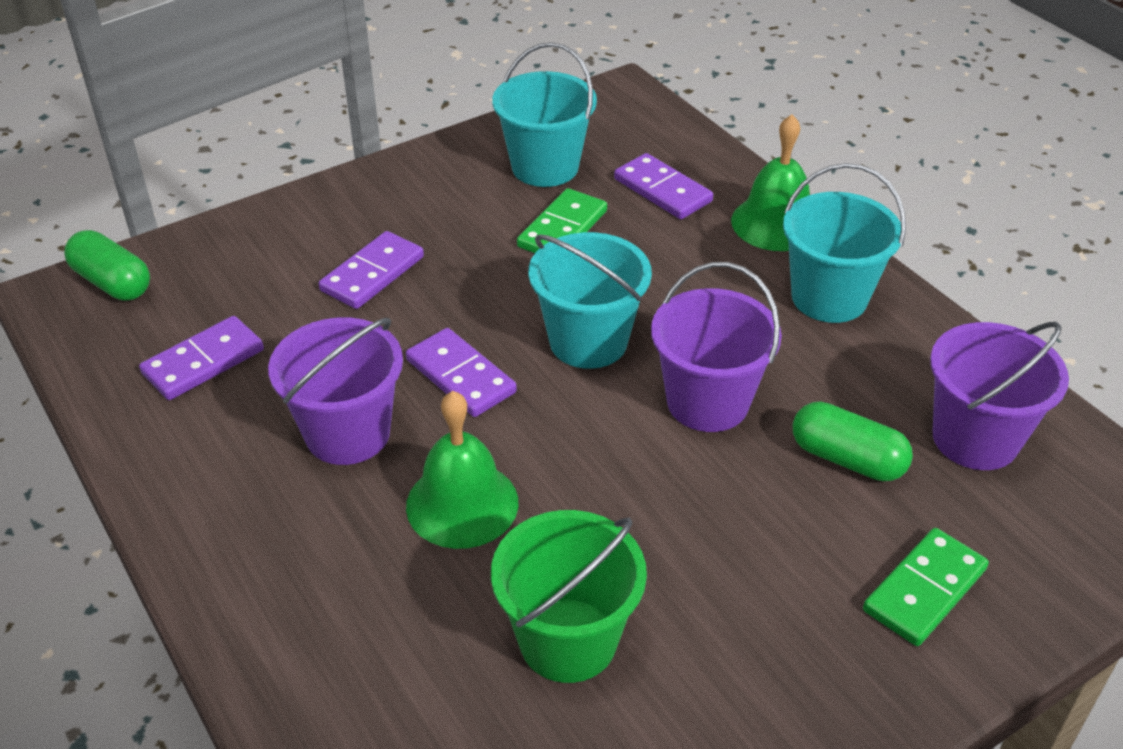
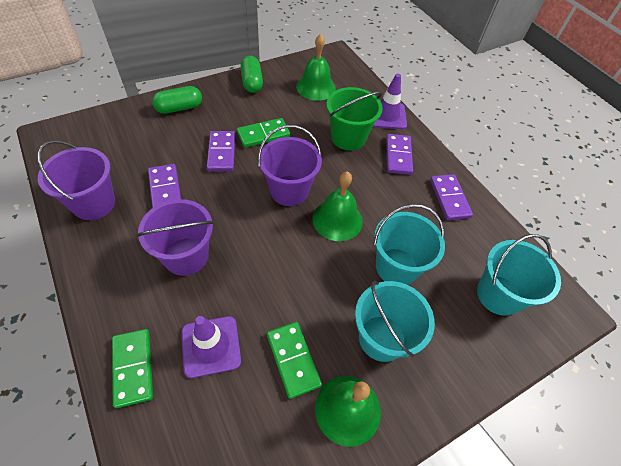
green bell: 2 -> 3
green domino: 2 -> 3
purple traffic cone: 0 -> 2

